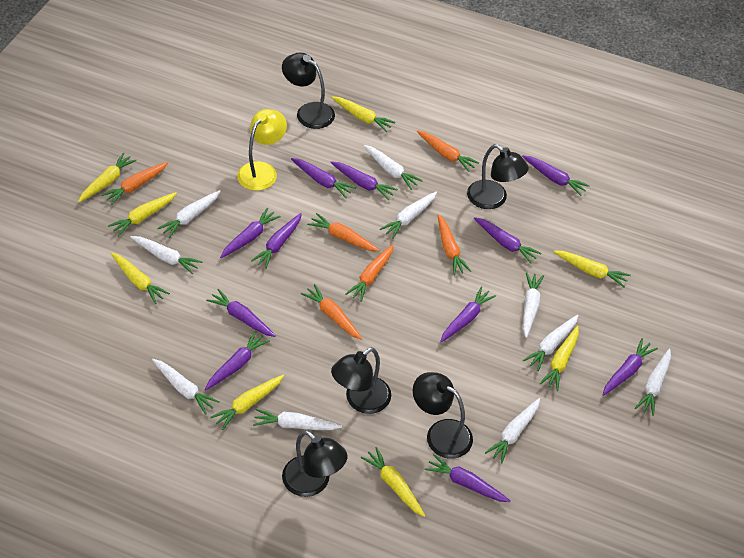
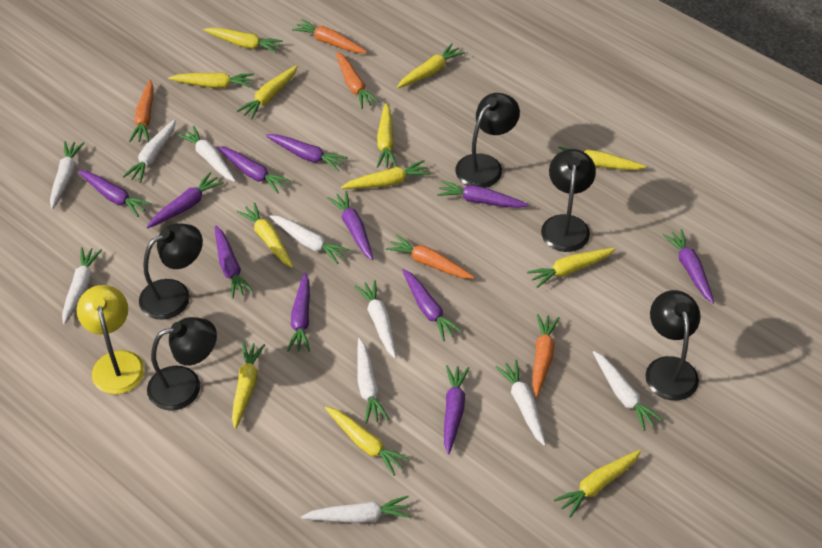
orange carrot: 6 -> 5
yellow carrot: 8 -> 12

